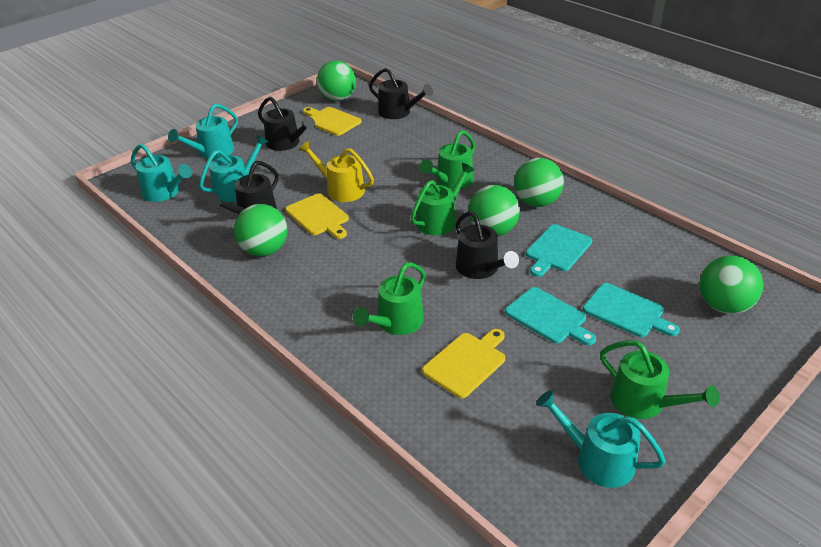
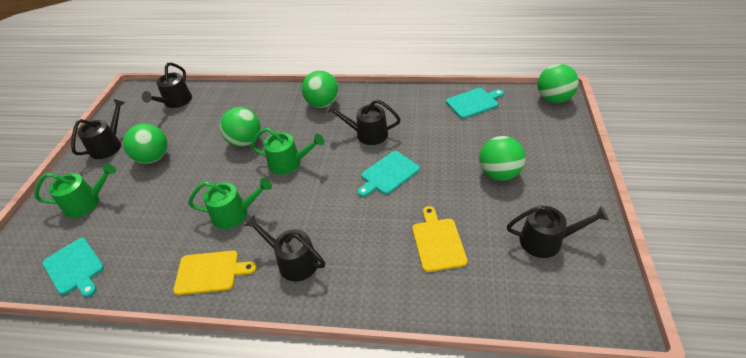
black watering can: 4 -> 5
green watering can: 4 -> 3
turquoise watering can: 4 -> 0
yellow cutting board: 3 -> 2
yellow watering can: 1 -> 0

